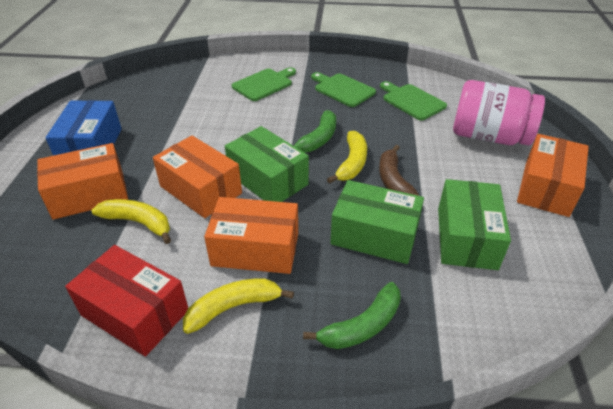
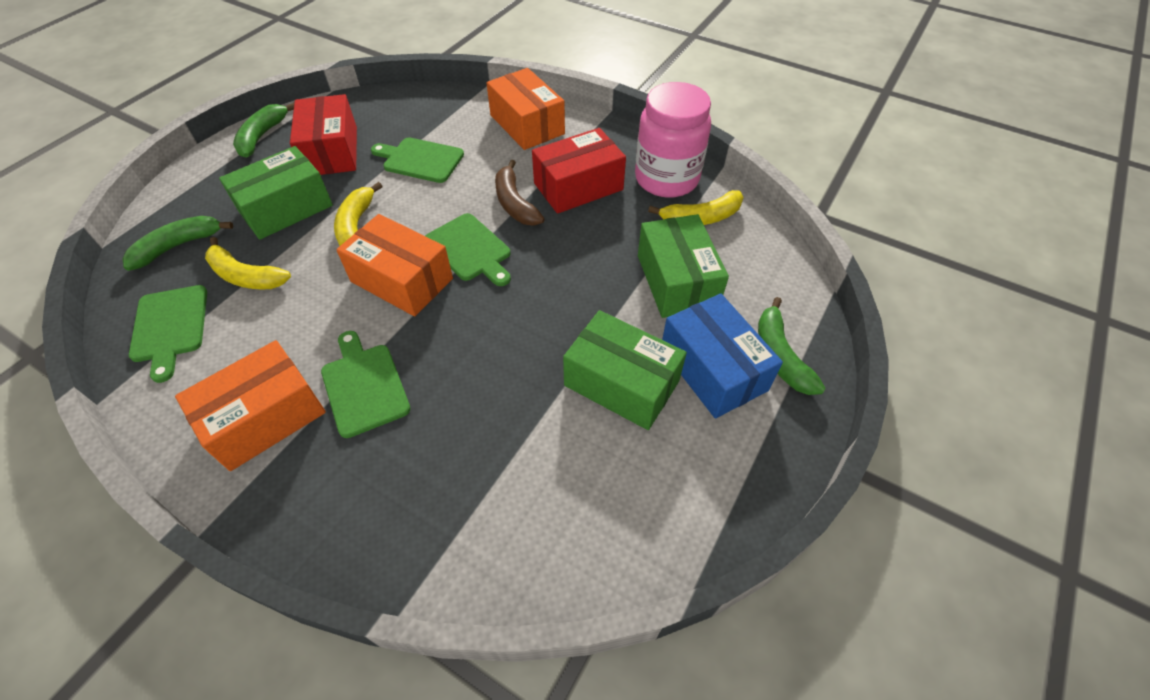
green banana: 2 -> 3
green cutting board: 3 -> 4
orange box: 4 -> 3
red box: 1 -> 2

